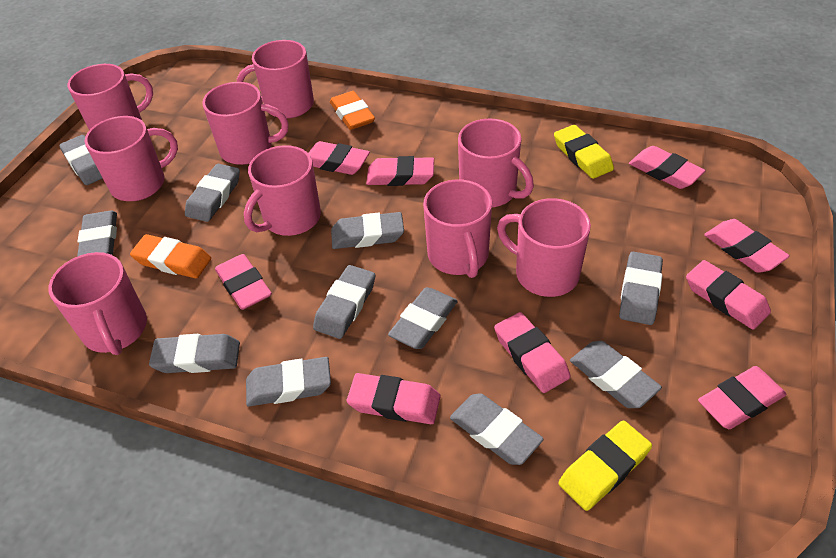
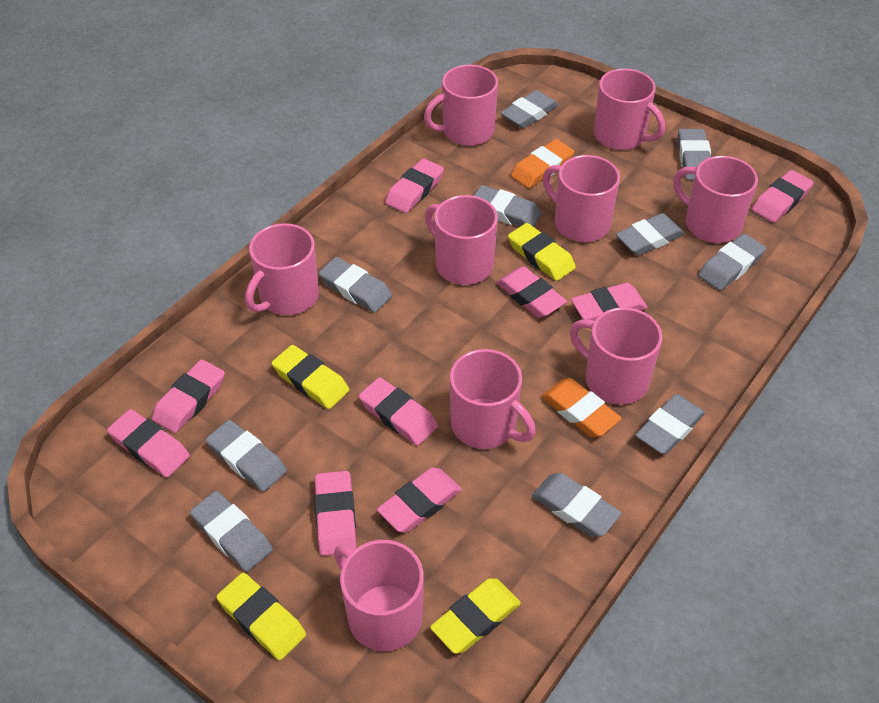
grey eraser: 11 -> 10
yellow eraser: 2 -> 4

